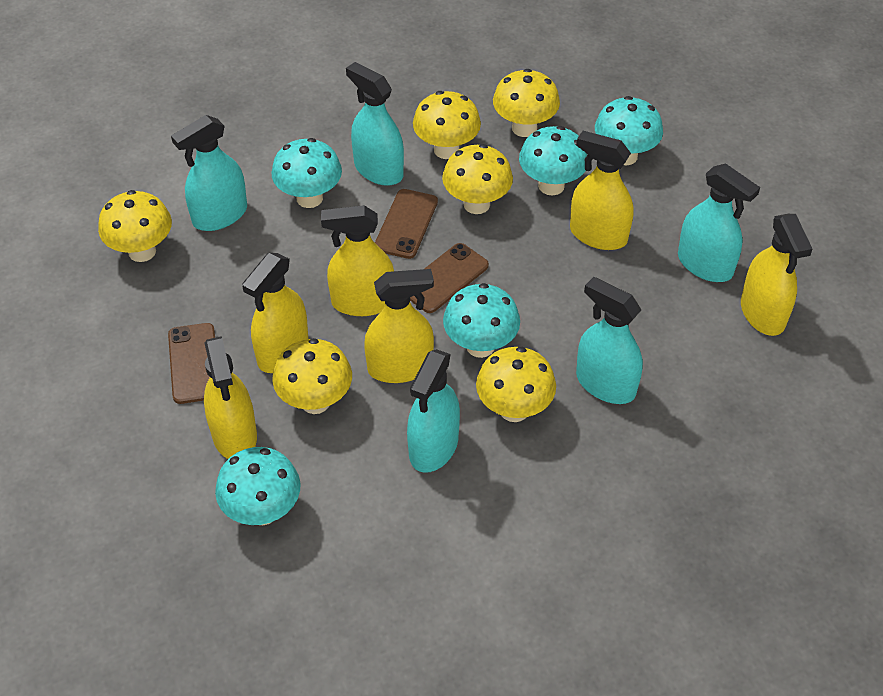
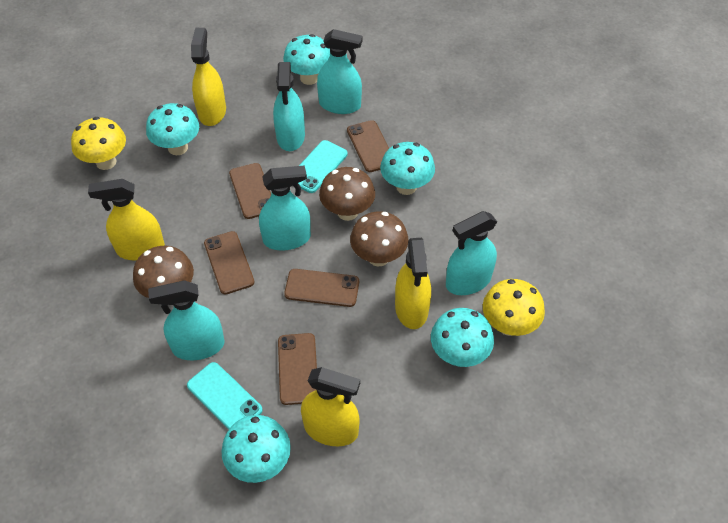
brown mushroom: 0 -> 3
brown phone: 3 -> 5
turquoise phone: 0 -> 2
yellow mushroom: 6 -> 2
yellow spray bottle: 6 -> 4

